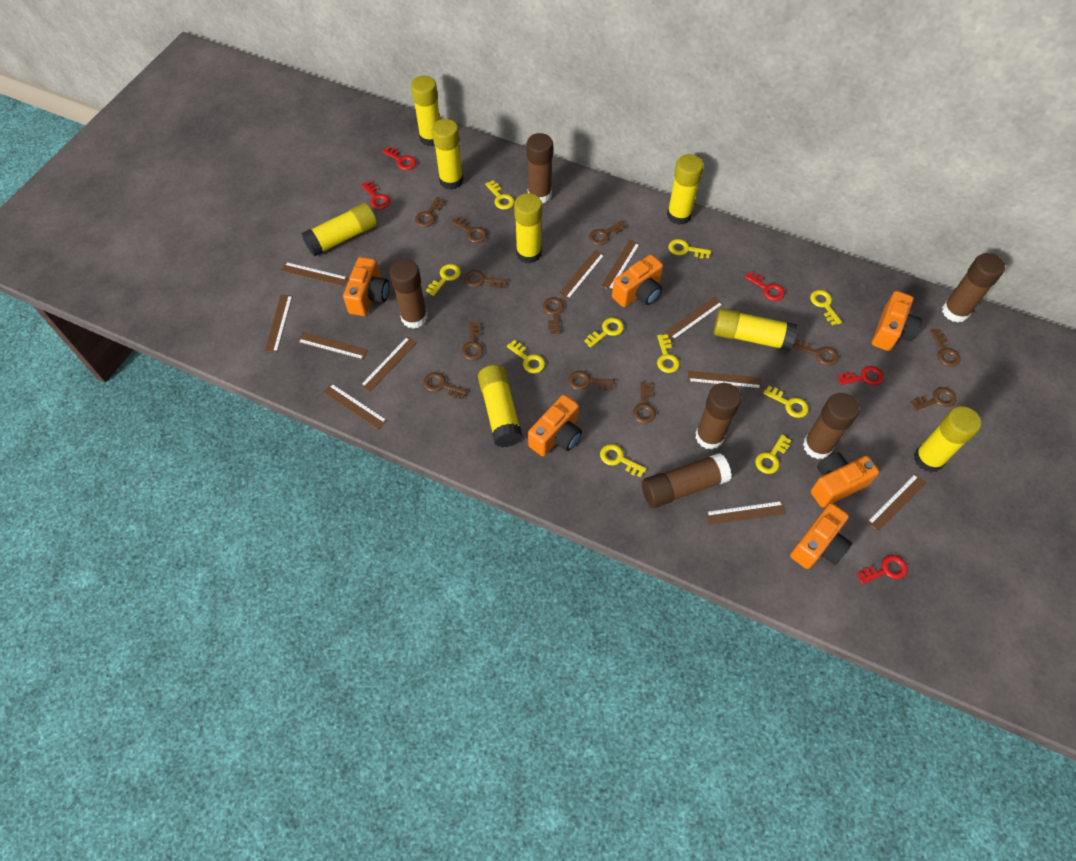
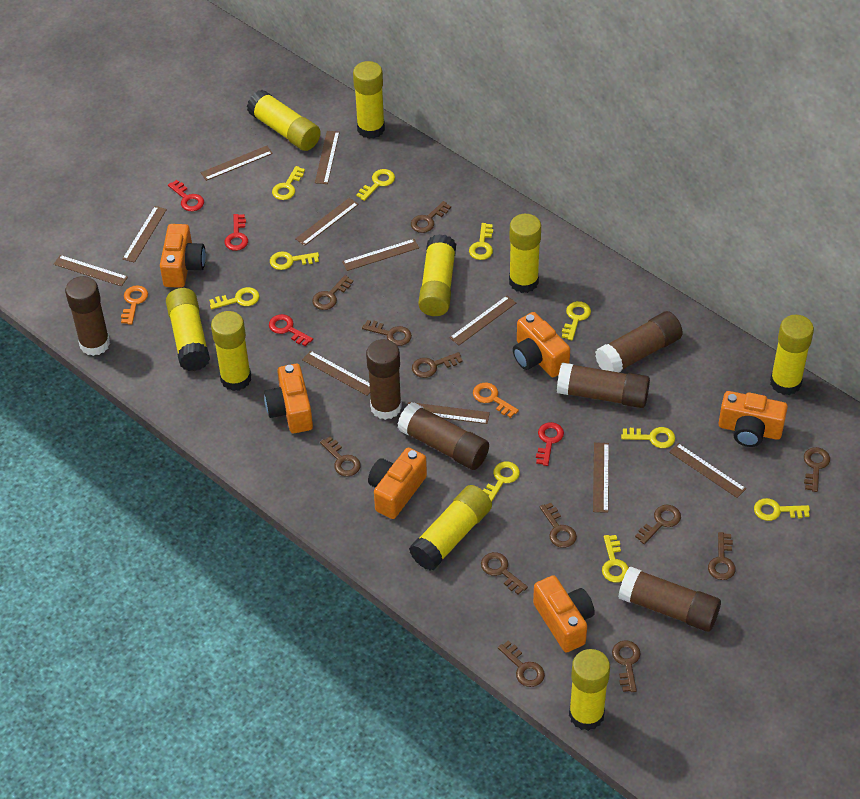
orange key: 0 -> 2
red key: 5 -> 4
yellow glue stick: 8 -> 9

